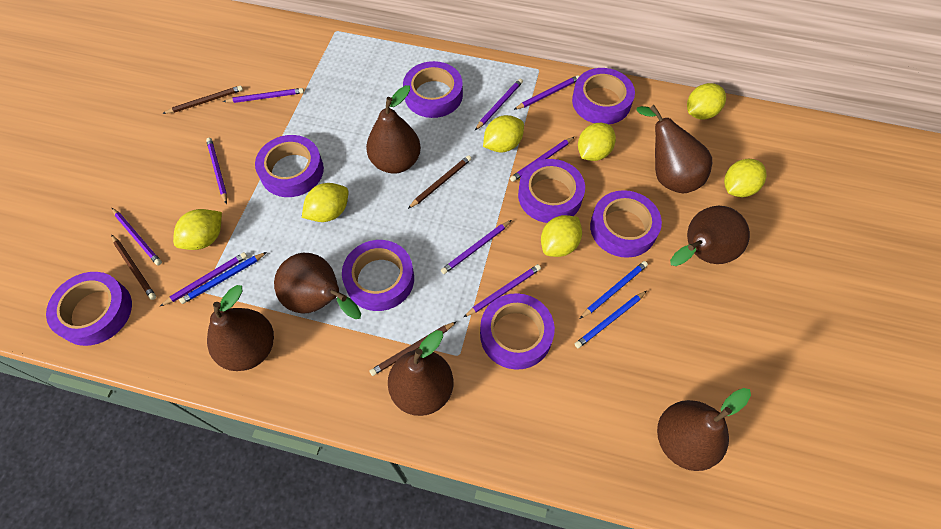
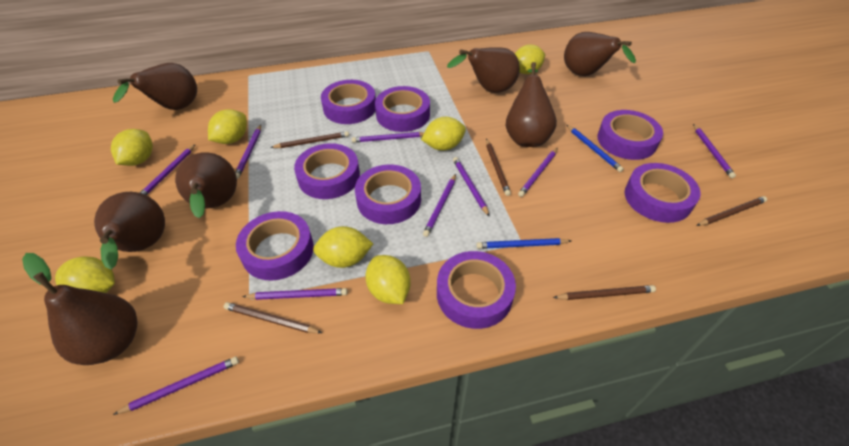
blue pencil: 3 -> 2
brown pencil: 4 -> 5

